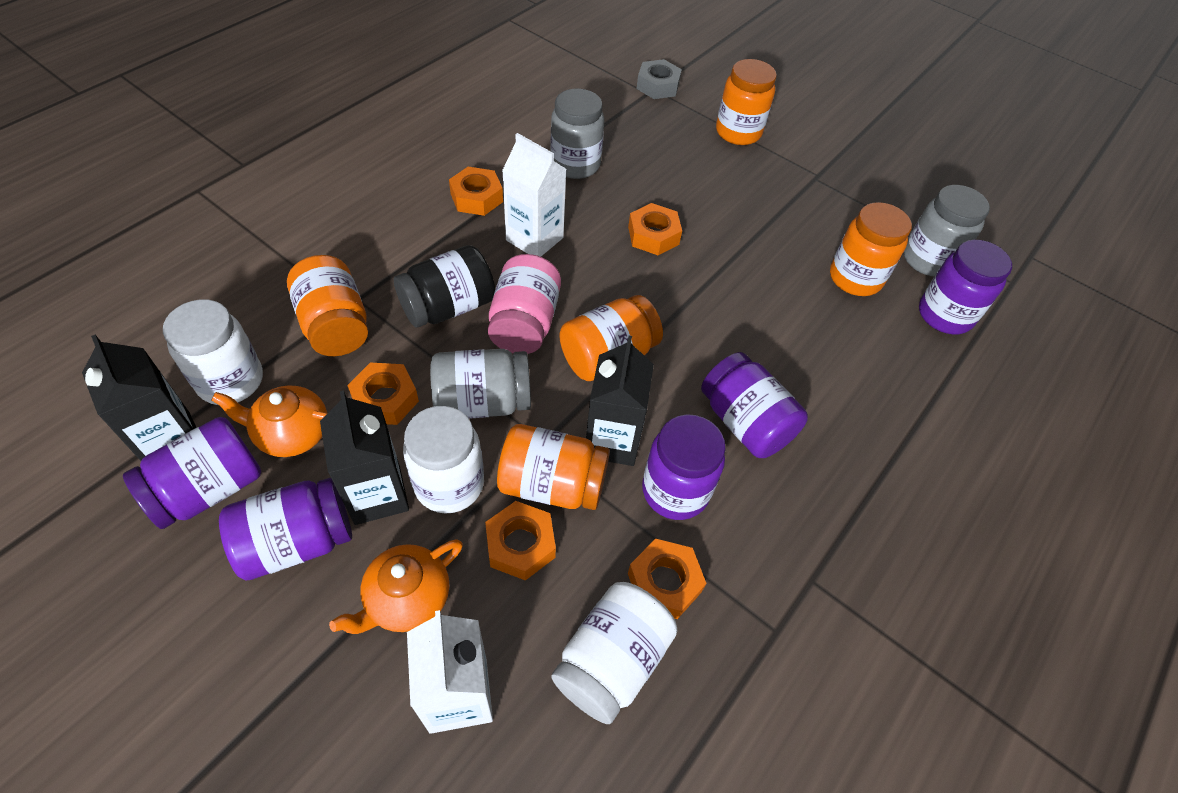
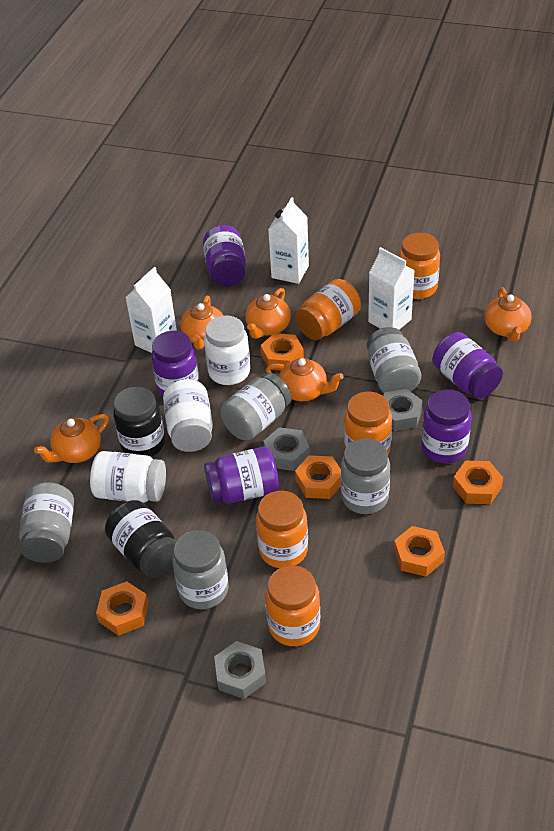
black carton: 3 -> 0
black jar: 1 -> 2
grey jar: 3 -> 5
grey nut: 1 -> 3
orange teapot: 2 -> 5
pink jar: 1 -> 0
white carton: 2 -> 3

